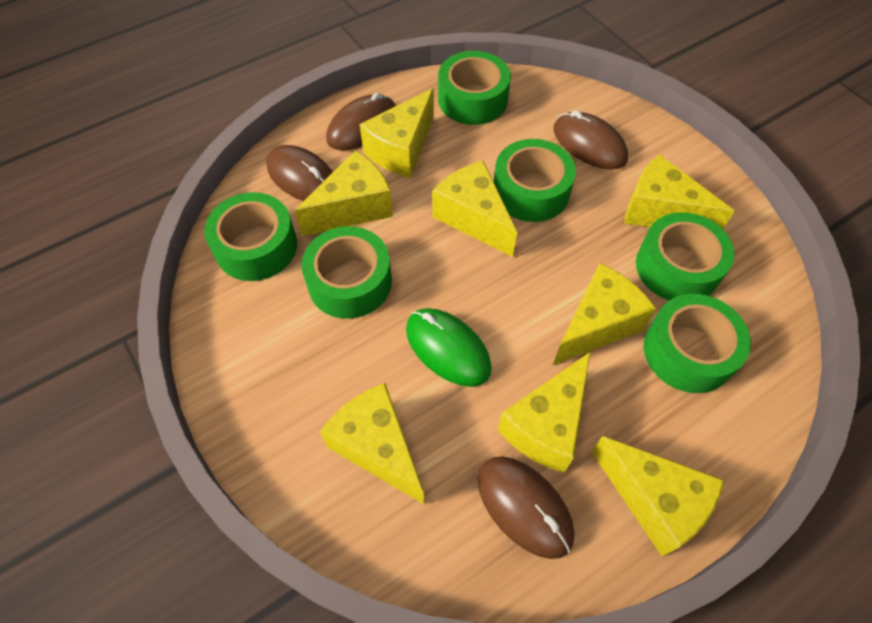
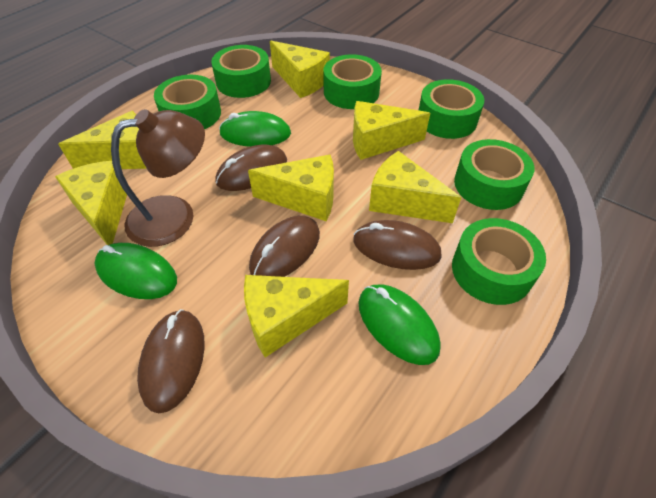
brown lamp: 0 -> 1
green mouse: 1 -> 3
yellow cheese: 8 -> 7

